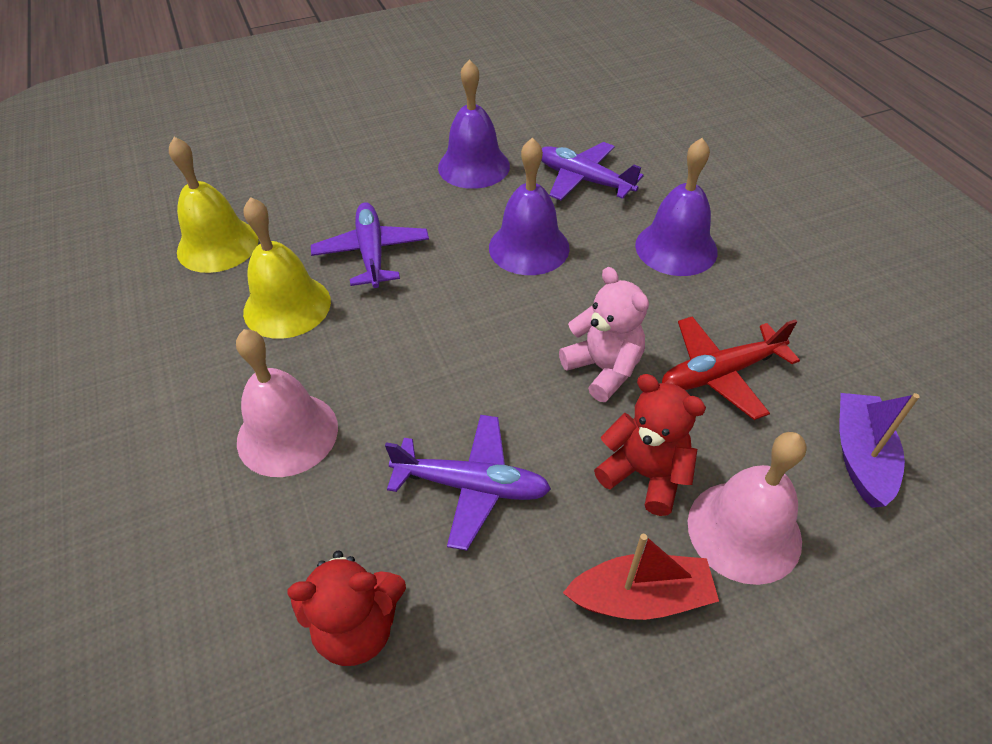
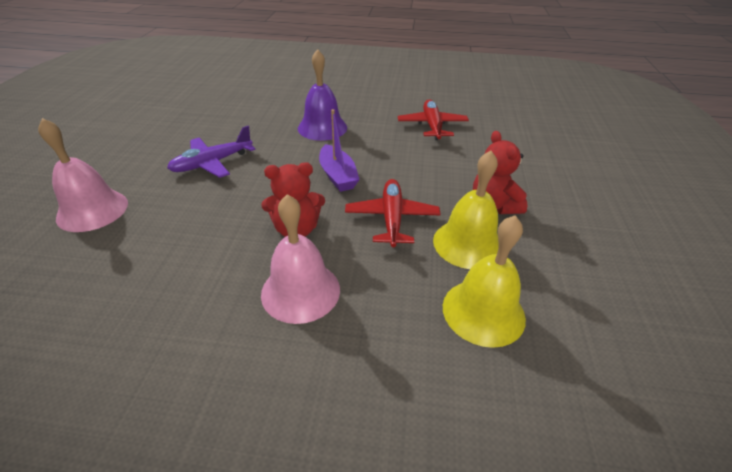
pink teddy bear: 1 -> 0
purple bell: 3 -> 1
purple plane: 3 -> 1
red boat: 1 -> 0
red plane: 1 -> 2

